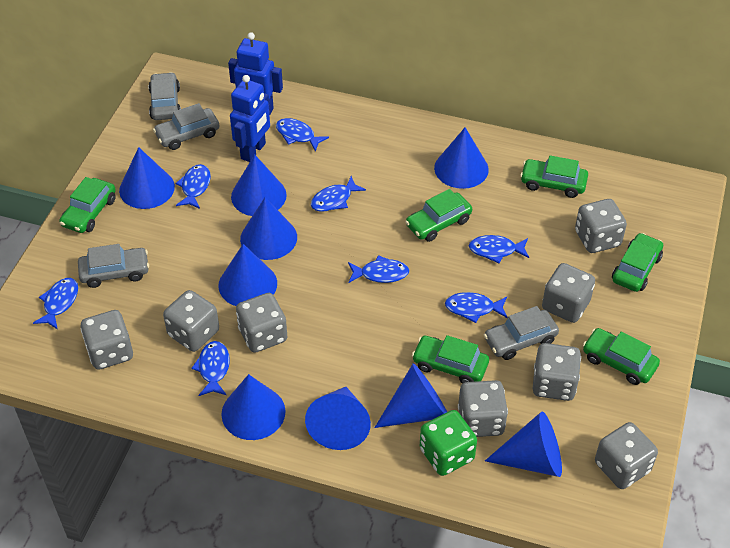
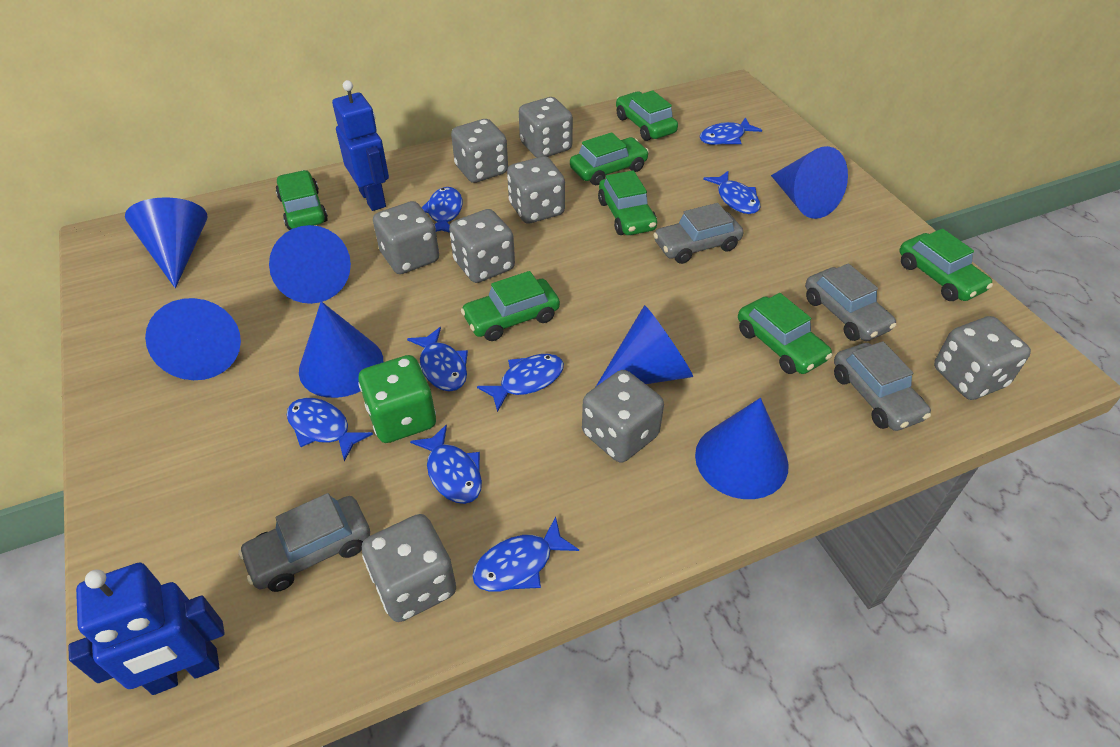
blue cone: 9 -> 7
green car: 6 -> 7

